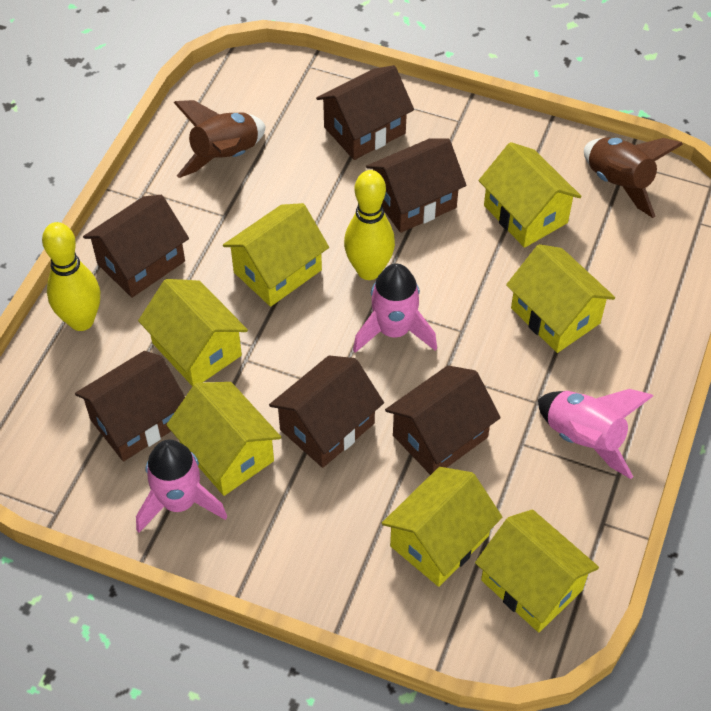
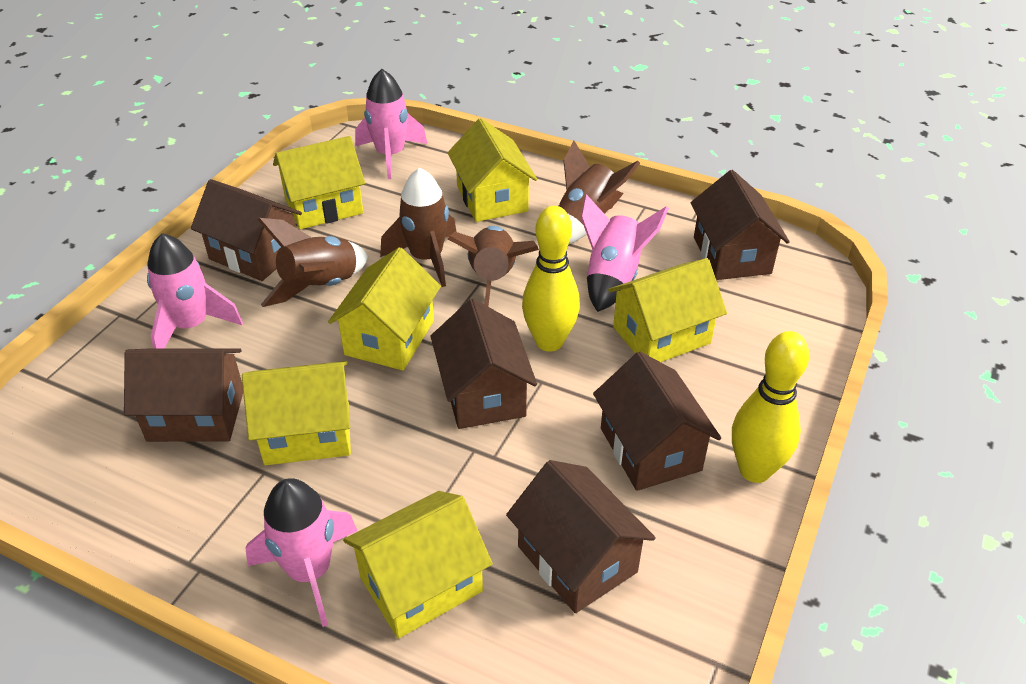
brown rocket: 2 -> 4
pink rocket: 3 -> 4
yellow house: 7 -> 6

